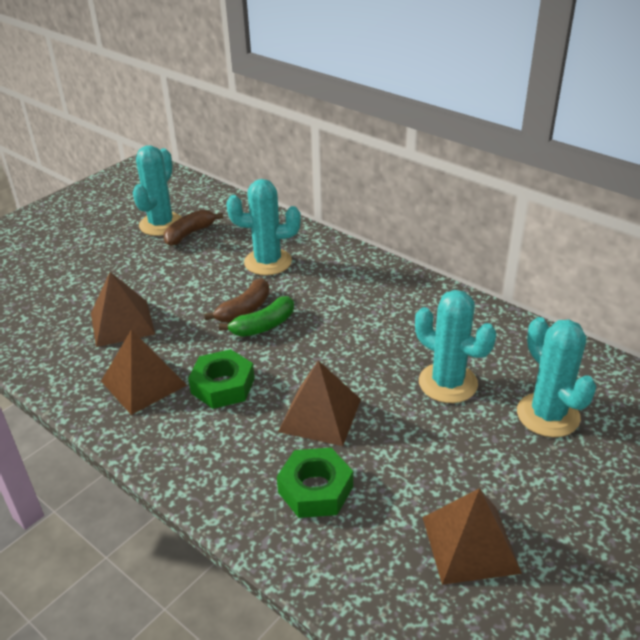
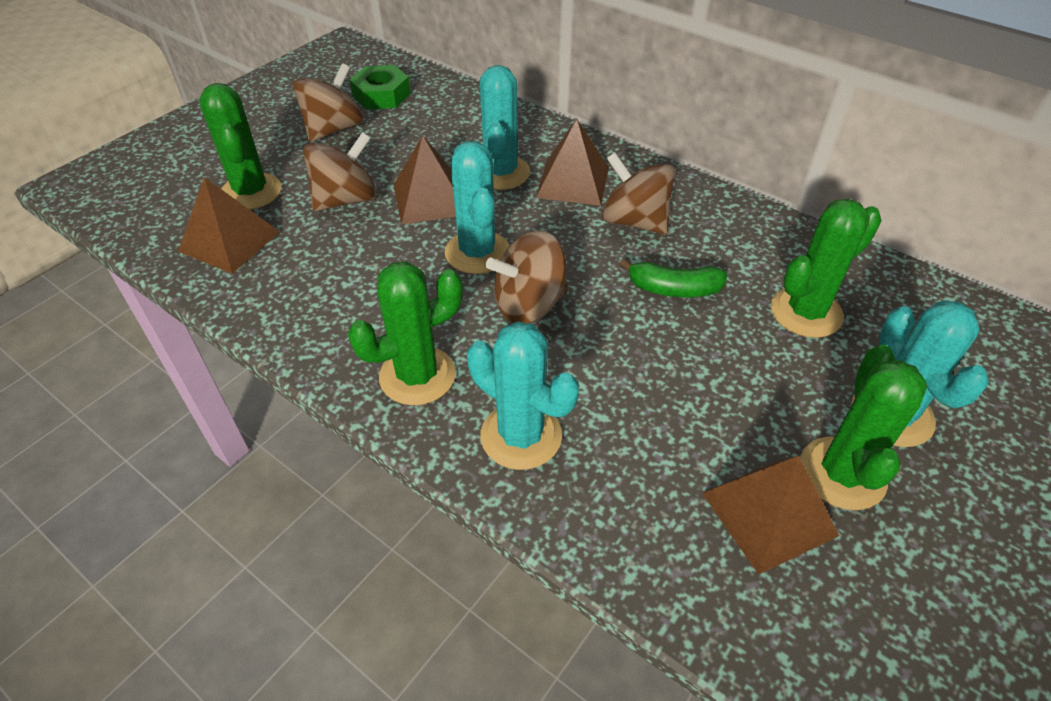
brown banana: 2 -> 0
brown spinning top: 0 -> 4
green cactus: 0 -> 4
green nut: 2 -> 1

